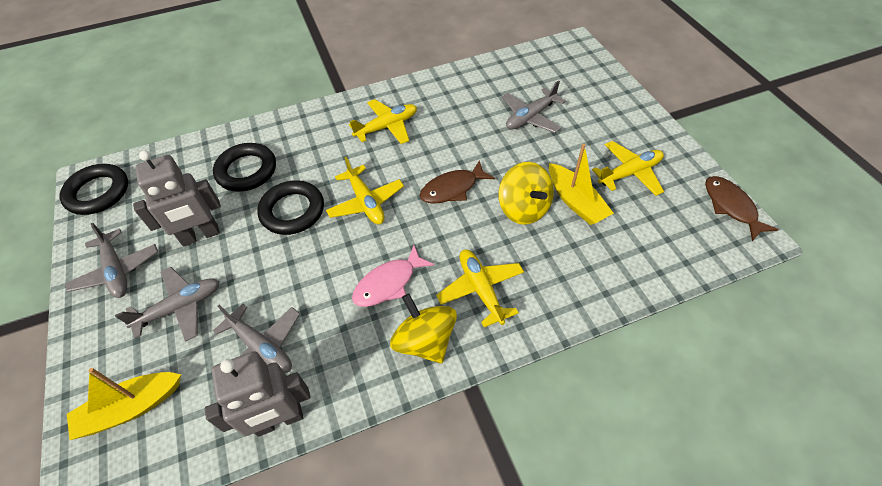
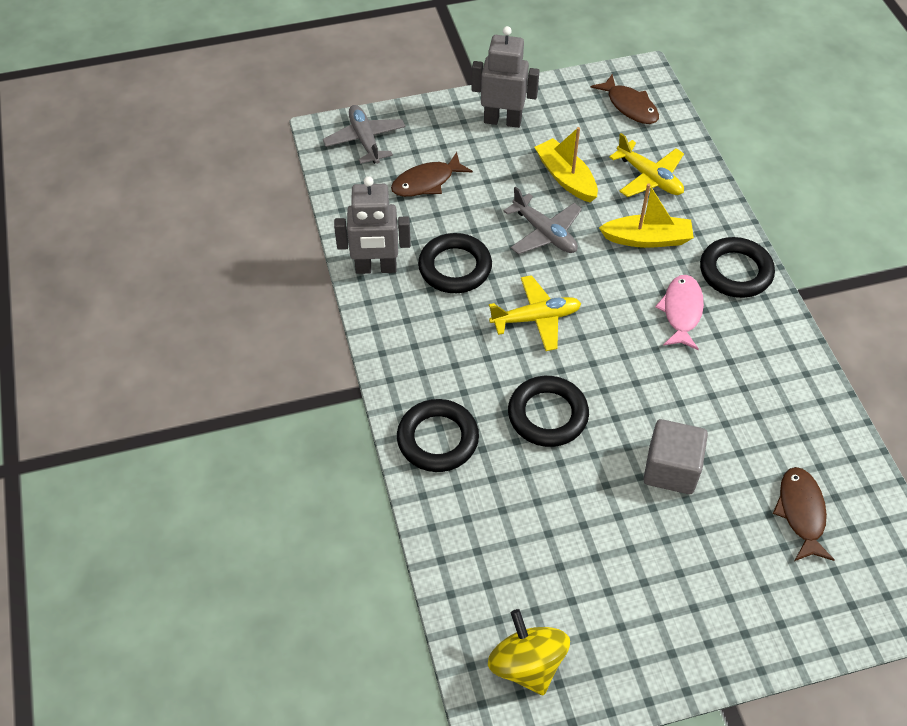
black ring: 3 -> 4
brown fish: 2 -> 3
grey cube: 0 -> 1
grey plane: 4 -> 2
yellow plane: 4 -> 2
yellow spinning top: 2 -> 1

